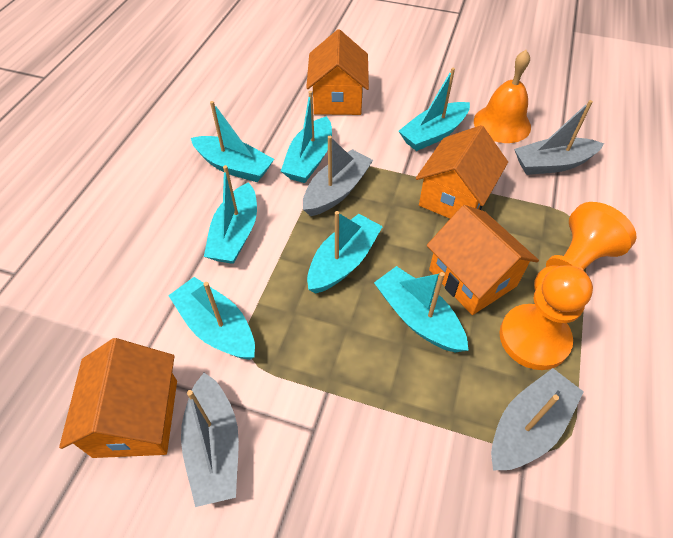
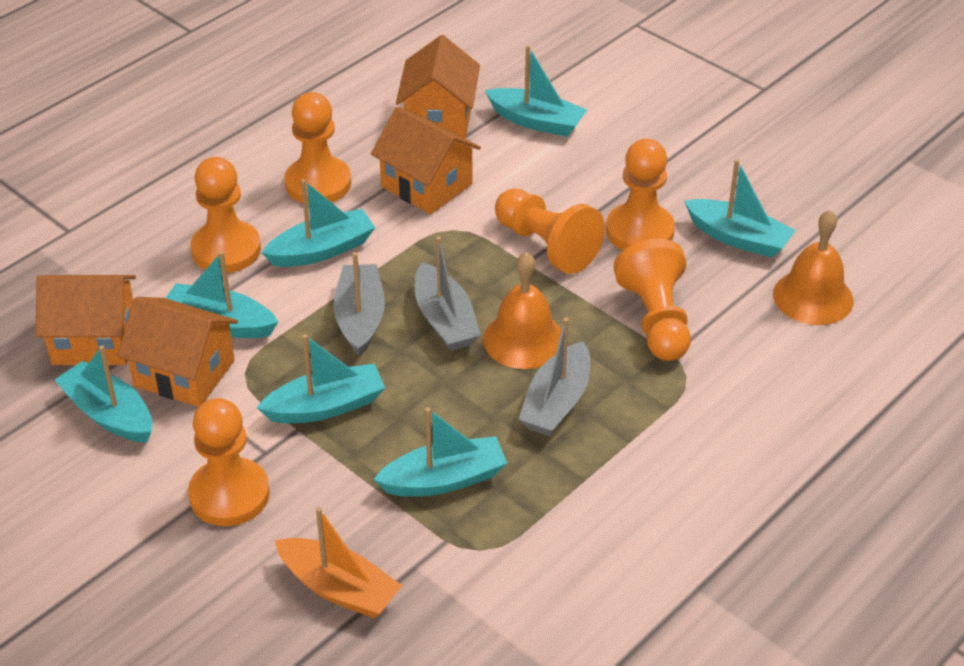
grey boat: 4 -> 3
orange bell: 1 -> 2
orange boat: 0 -> 1
orange pawn: 2 -> 6

